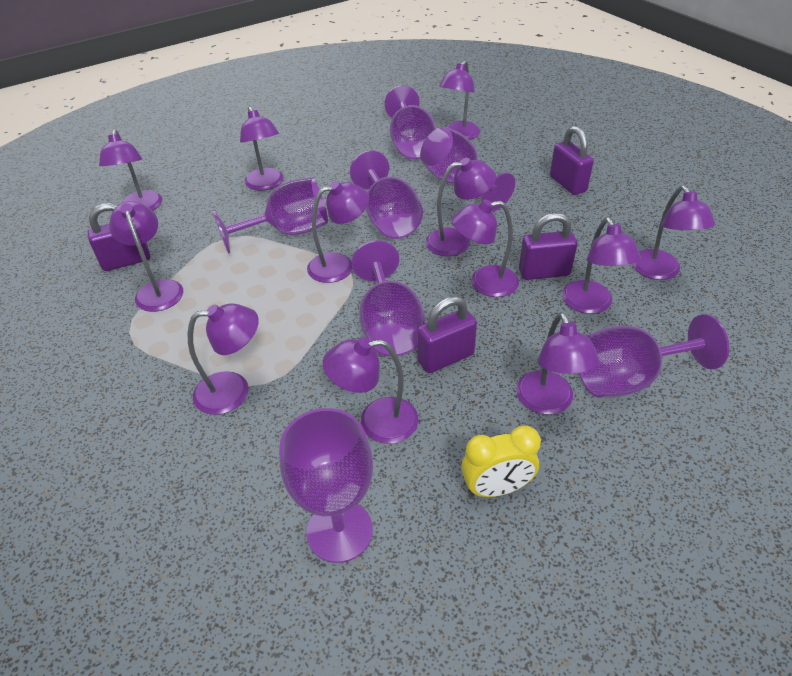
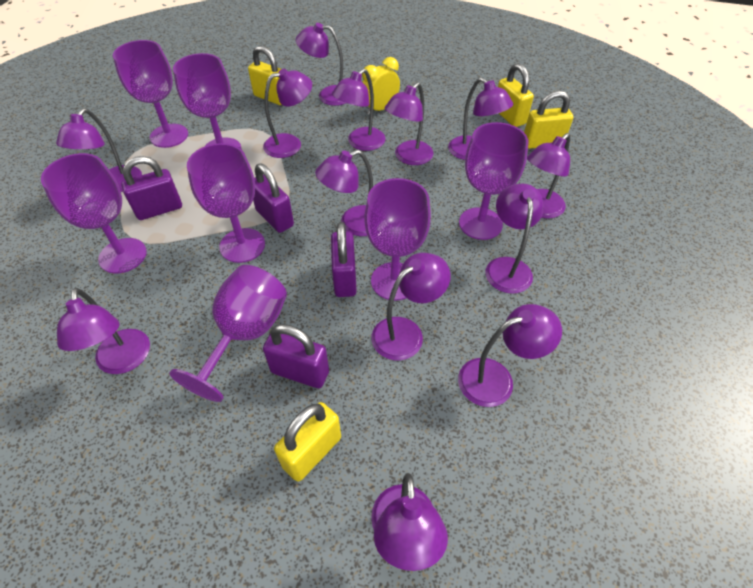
purple lamp: 12 -> 13
yellow padlock: 0 -> 4

